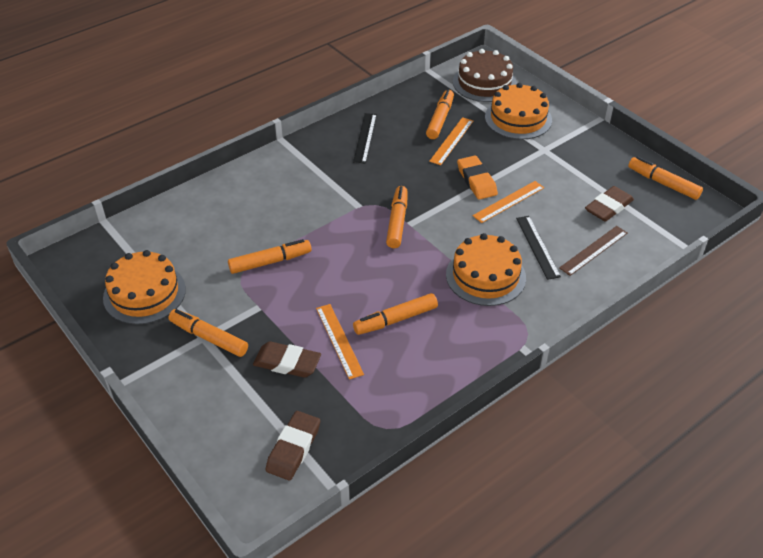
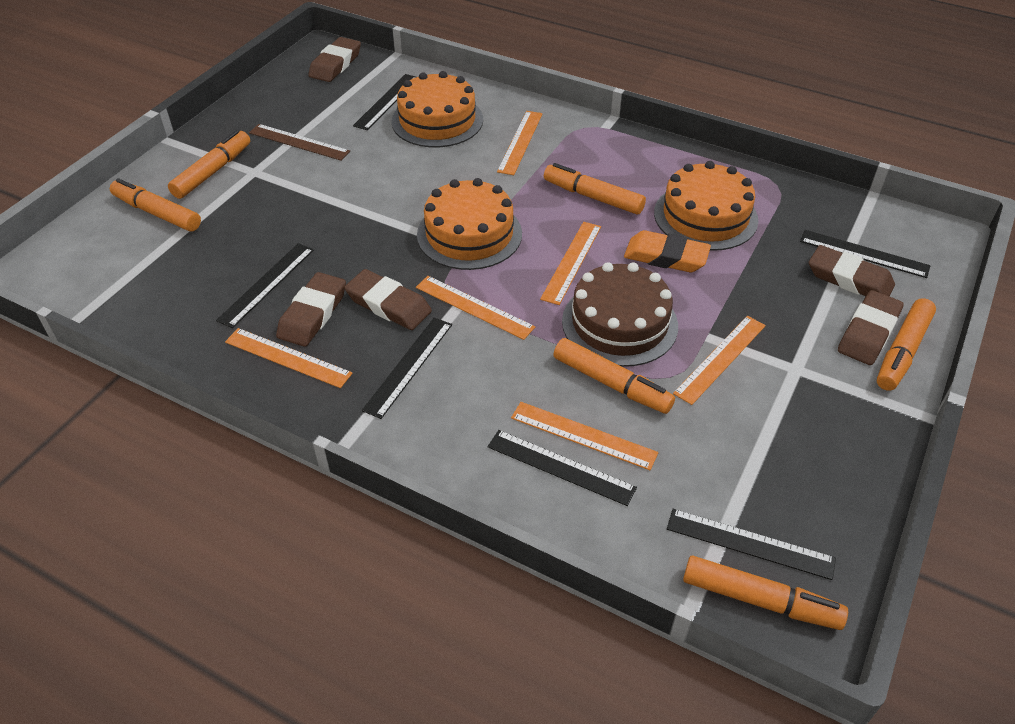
black ruler: 2 -> 6
brown eraser: 3 -> 5
orange ruler: 3 -> 6

